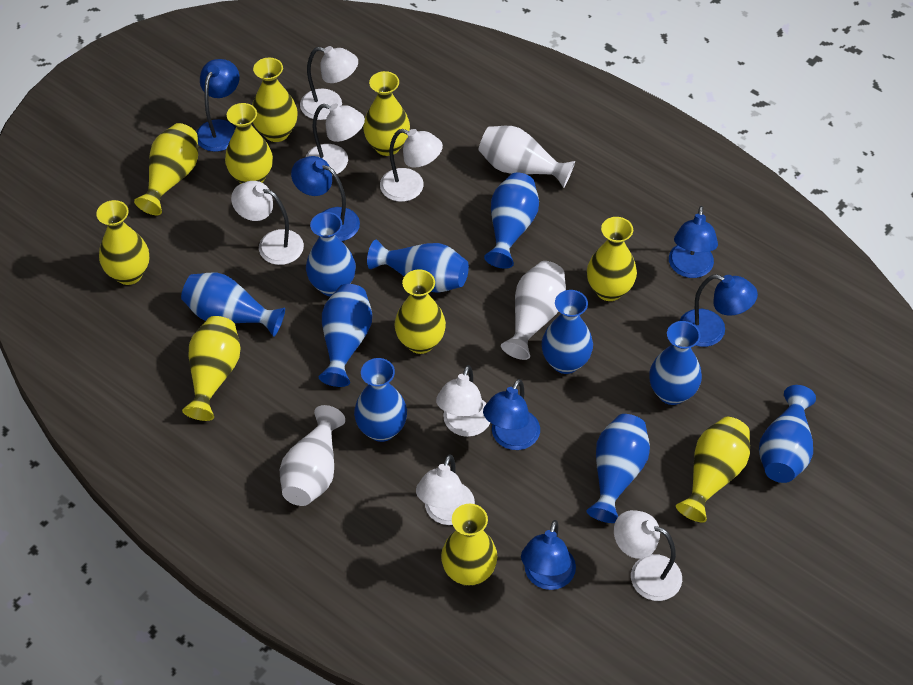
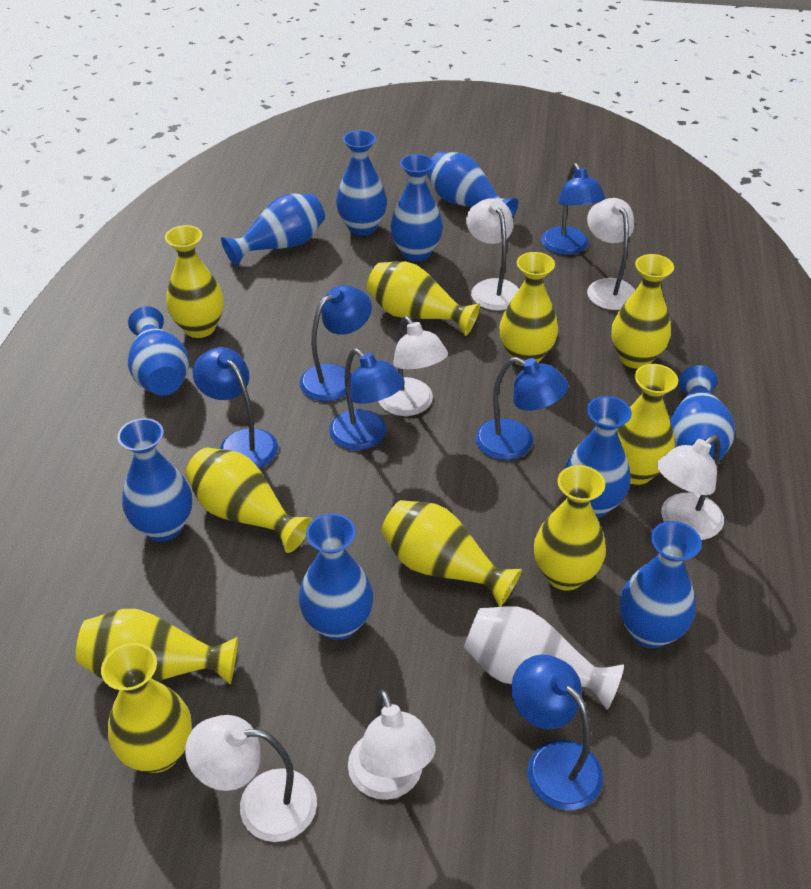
white lamp: 7 -> 6
white vase: 3 -> 1

